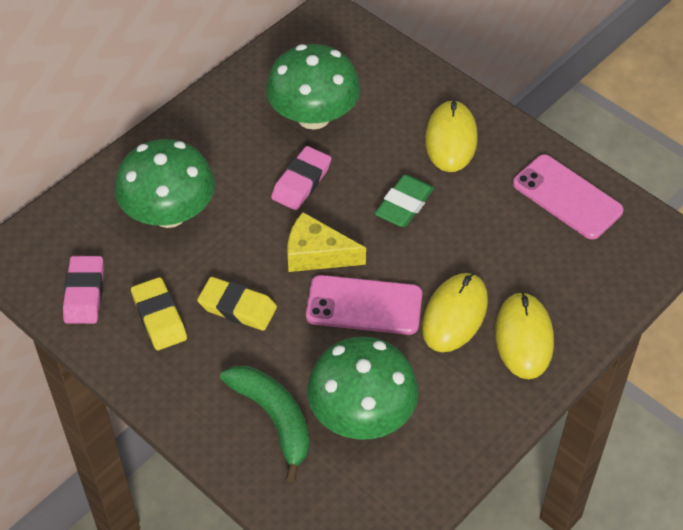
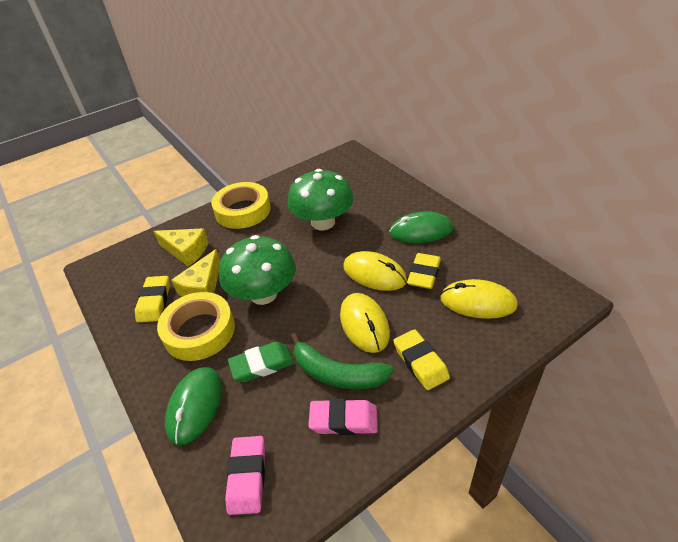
green mouse: 0 -> 2
green mushroom: 3 -> 2
pink phone: 2 -> 0
yellow cheese: 1 -> 2
yellow eraser: 2 -> 3
yellow tape: 0 -> 2

